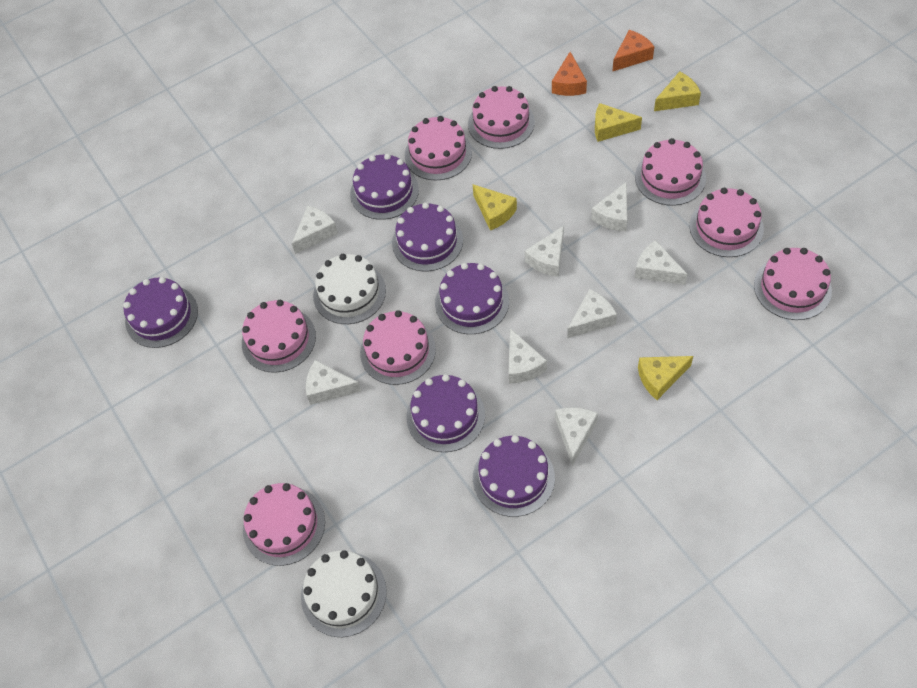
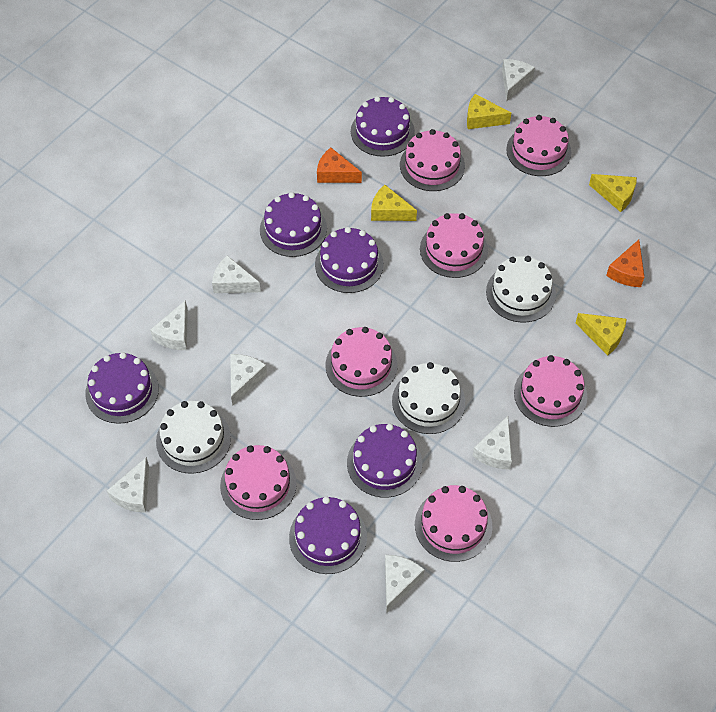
pink cake: 8 -> 7
white cake: 2 -> 3
white cheese: 8 -> 7

